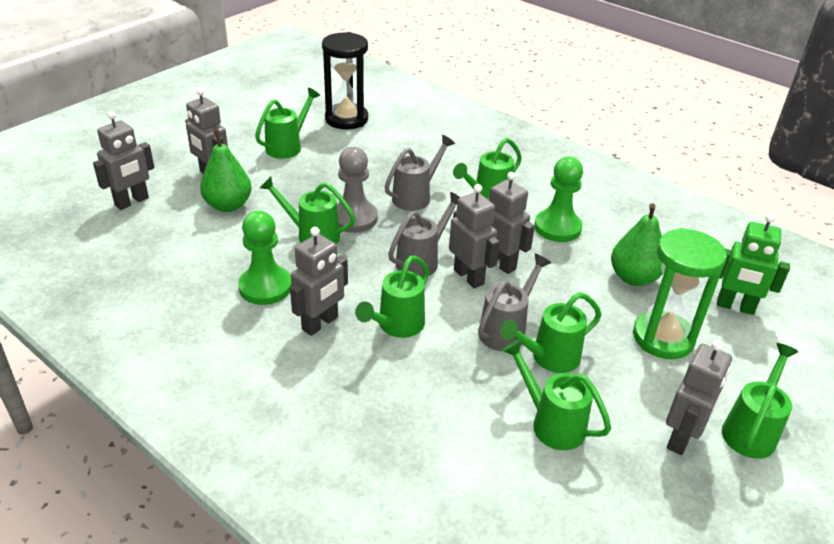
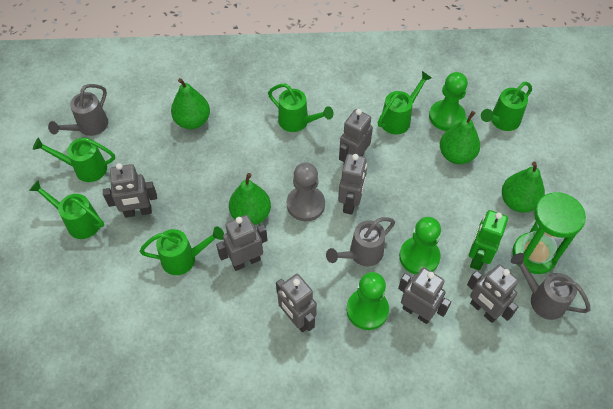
black hourglass: 1 -> 0
green pawn: 2 -> 3
green pear: 2 -> 4
green watering can: 7 -> 6
grey robot: 6 -> 7

